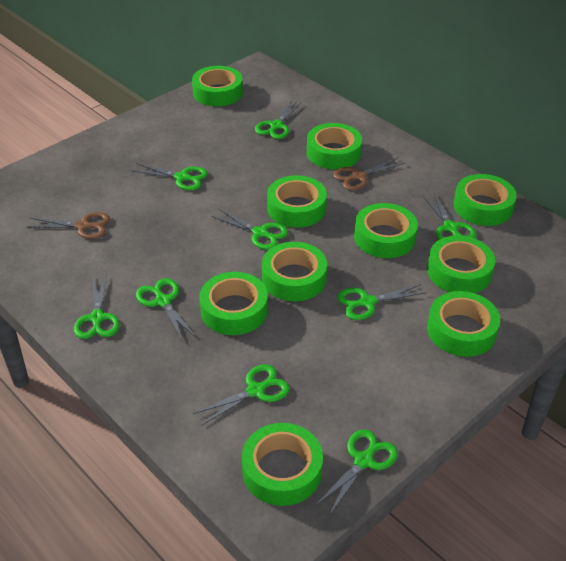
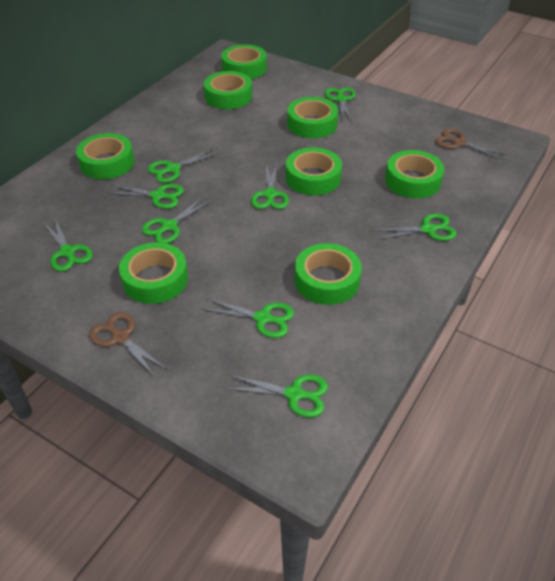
green tape: 10 -> 8

